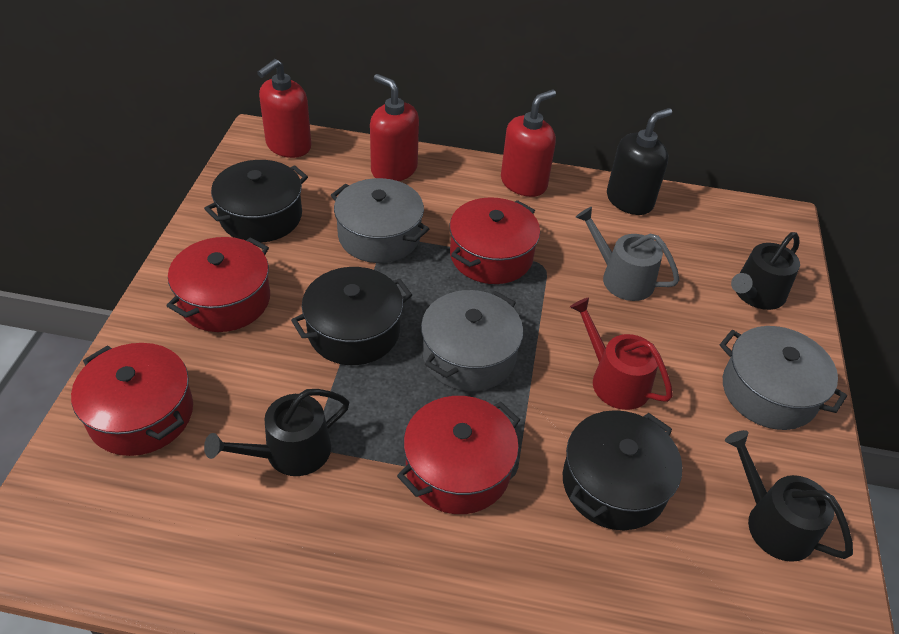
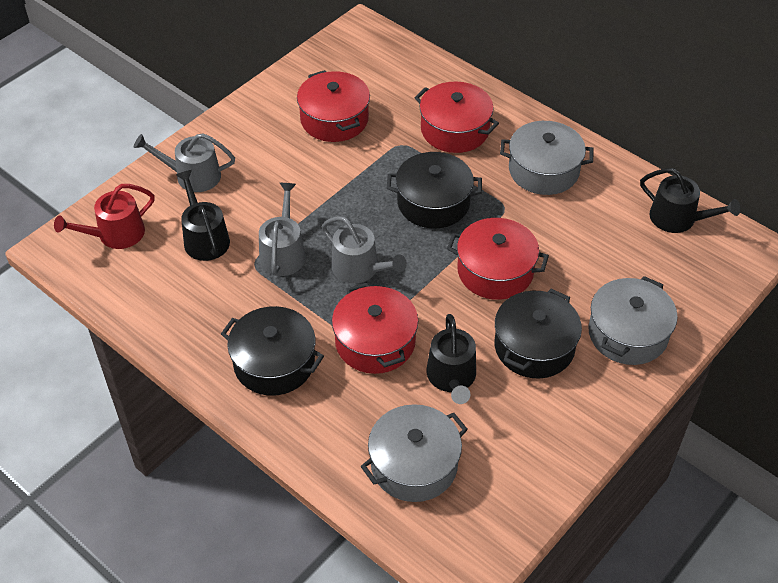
black soap dispenser: 1 -> 0
grey watering can: 1 -> 3
red soap dispenser: 3 -> 0

